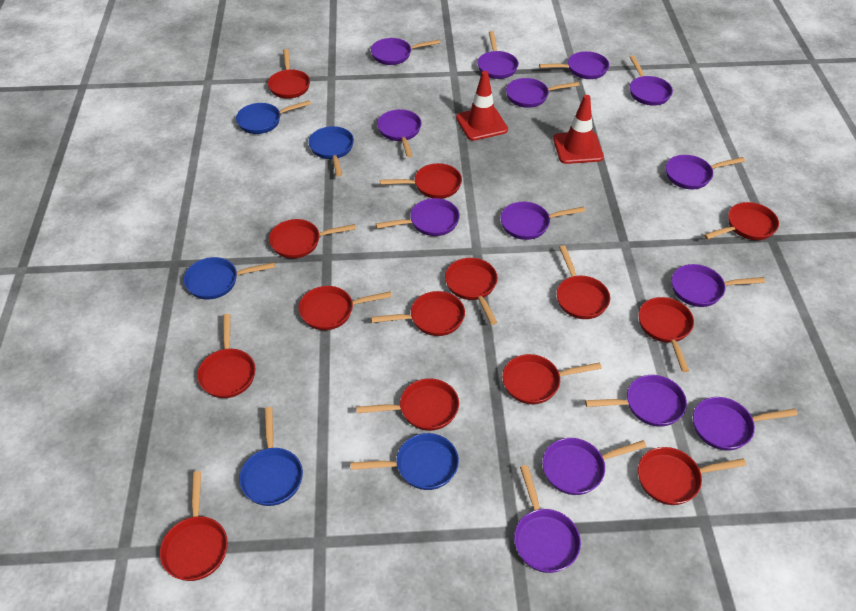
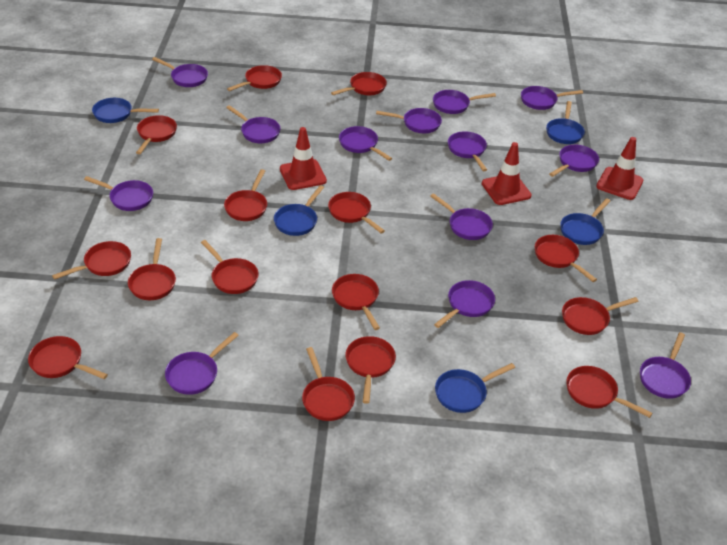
purple pan: 14 -> 13
red pan: 14 -> 15
red traffic cone: 2 -> 3

